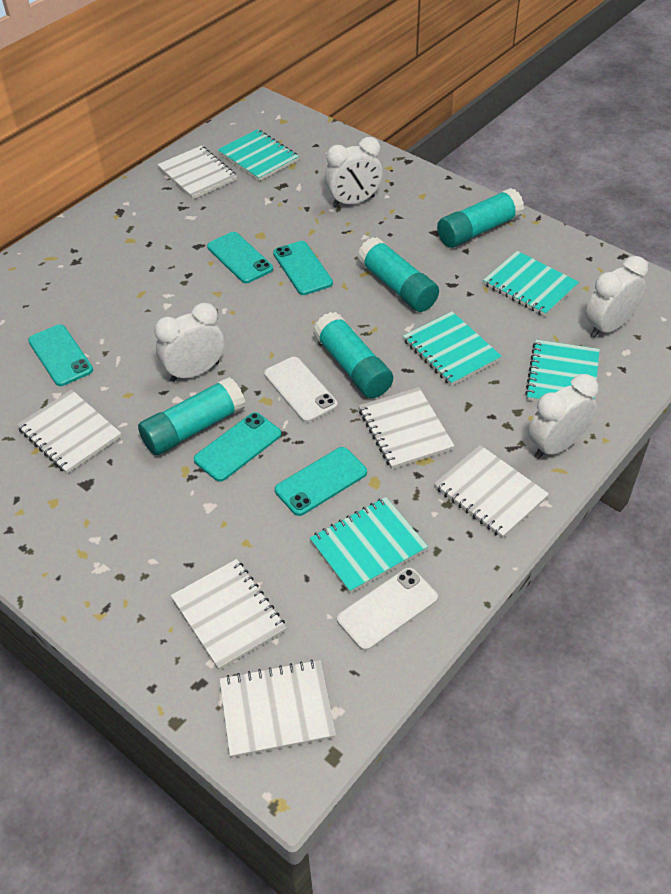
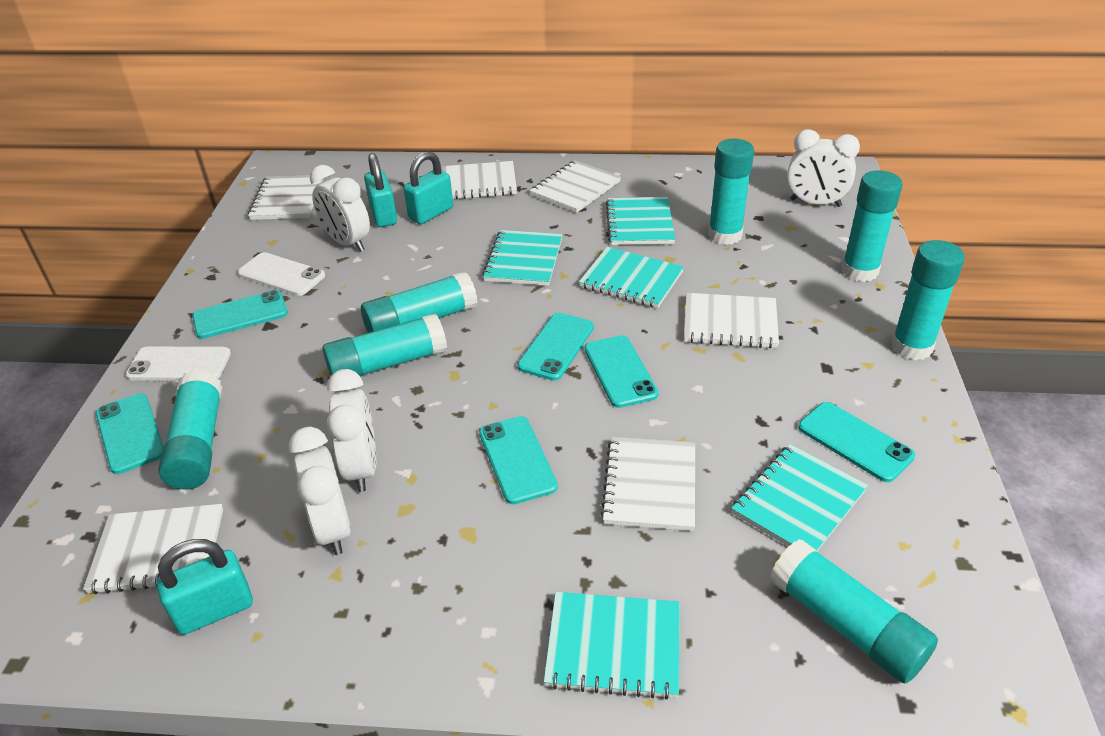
turquoise glue stick: 4 -> 7
turquoise padlock: 0 -> 3
turquoise phone: 5 -> 6

